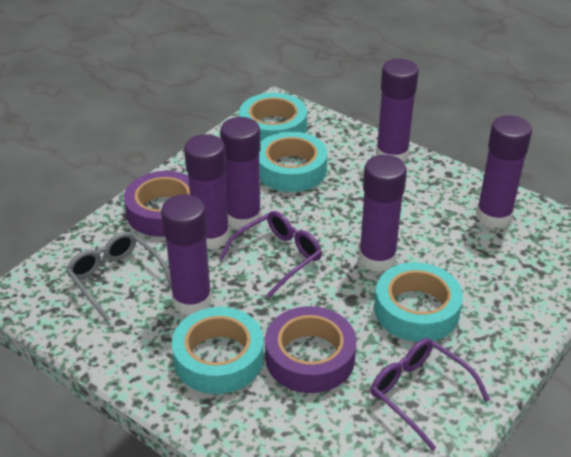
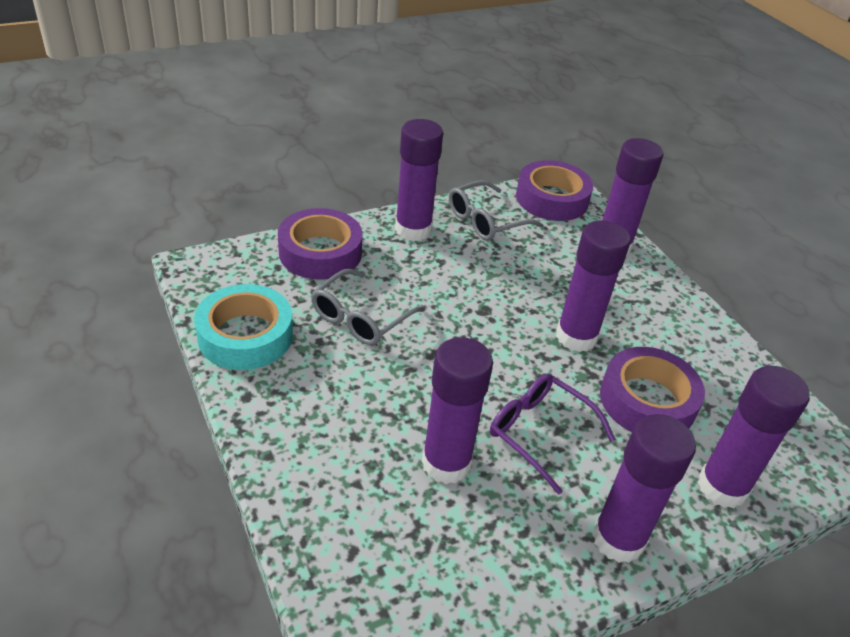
grey glasses: 1 -> 2
purple glasses: 2 -> 1
purple tape: 2 -> 3
turquoise tape: 4 -> 1

